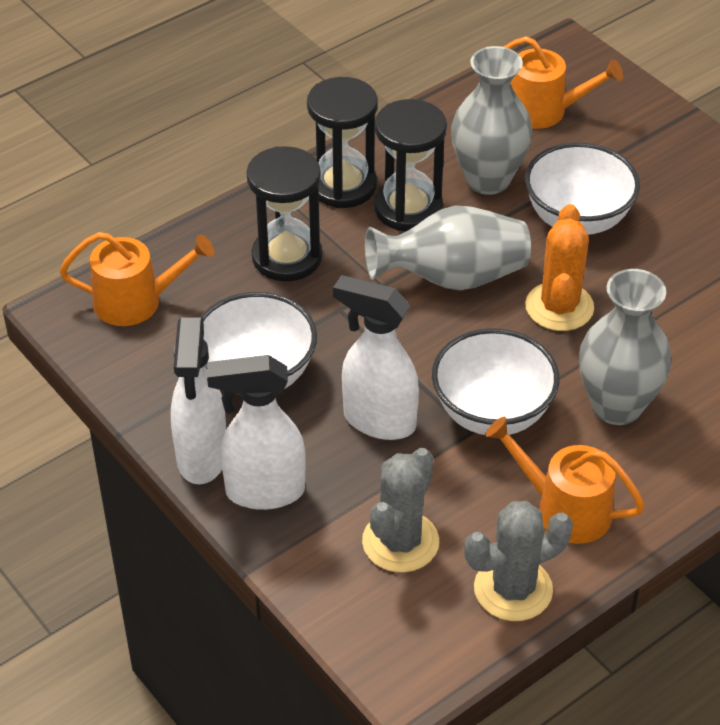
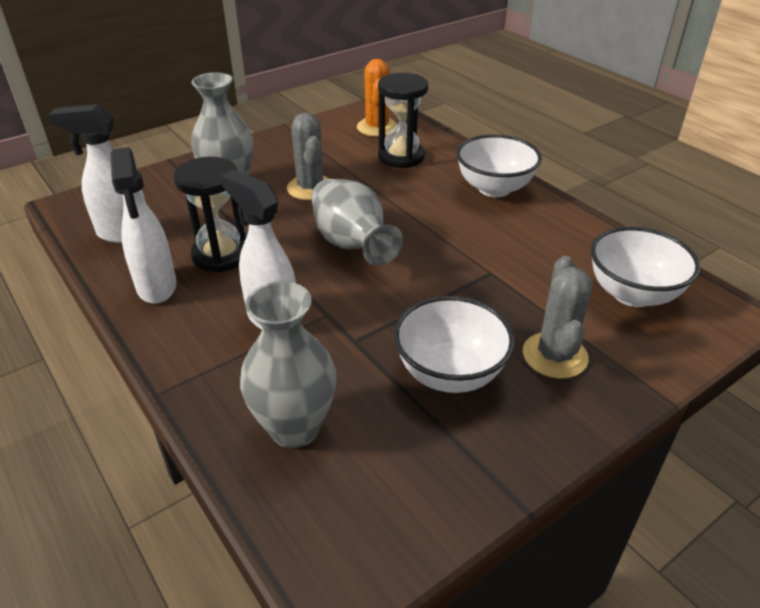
black hourglass: 3 -> 2
orange watering can: 3 -> 0

